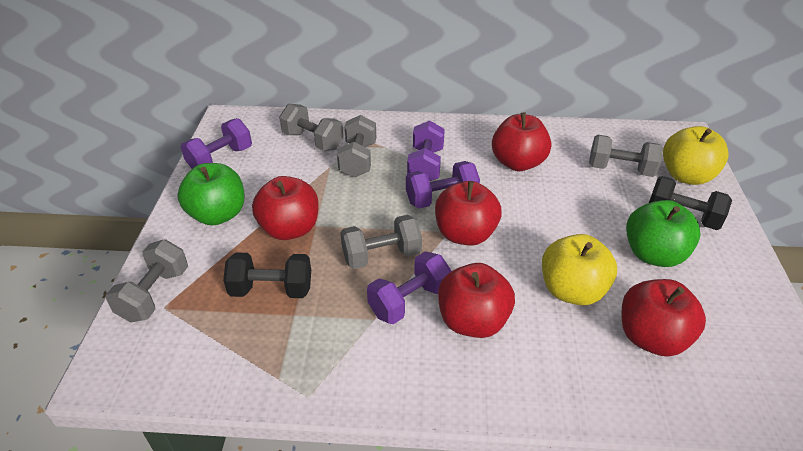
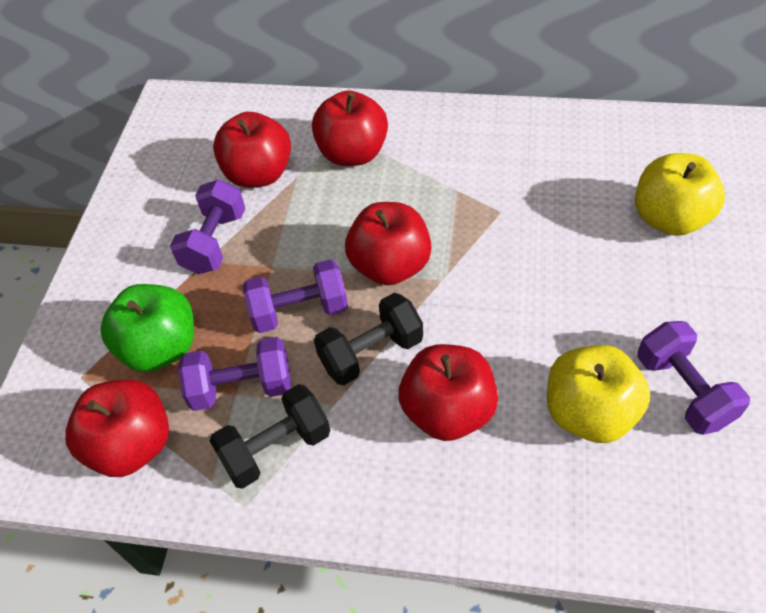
green apple: 2 -> 1
grey dumbbell: 5 -> 0

